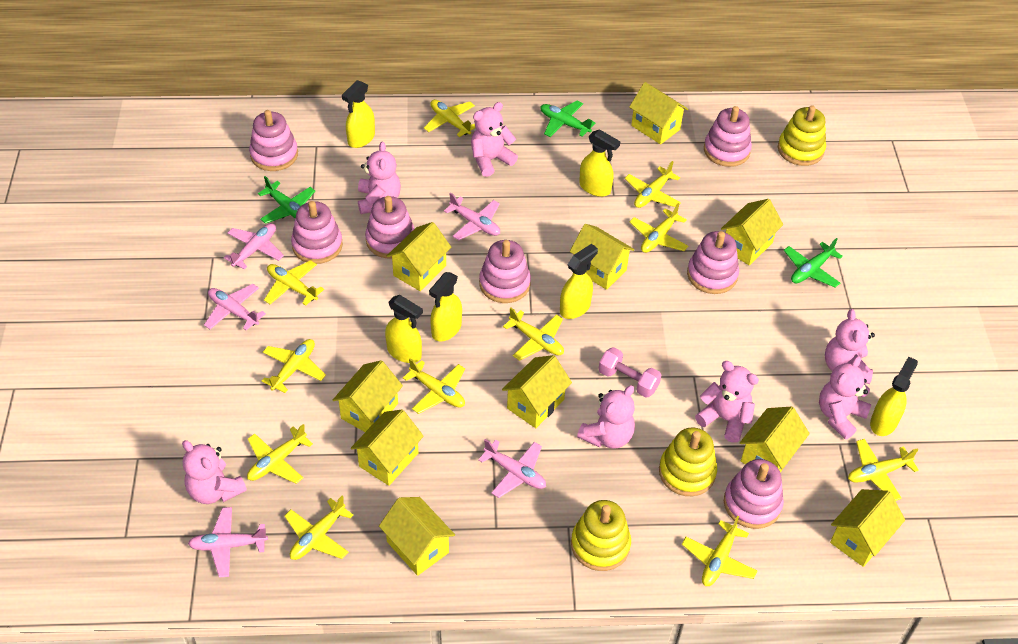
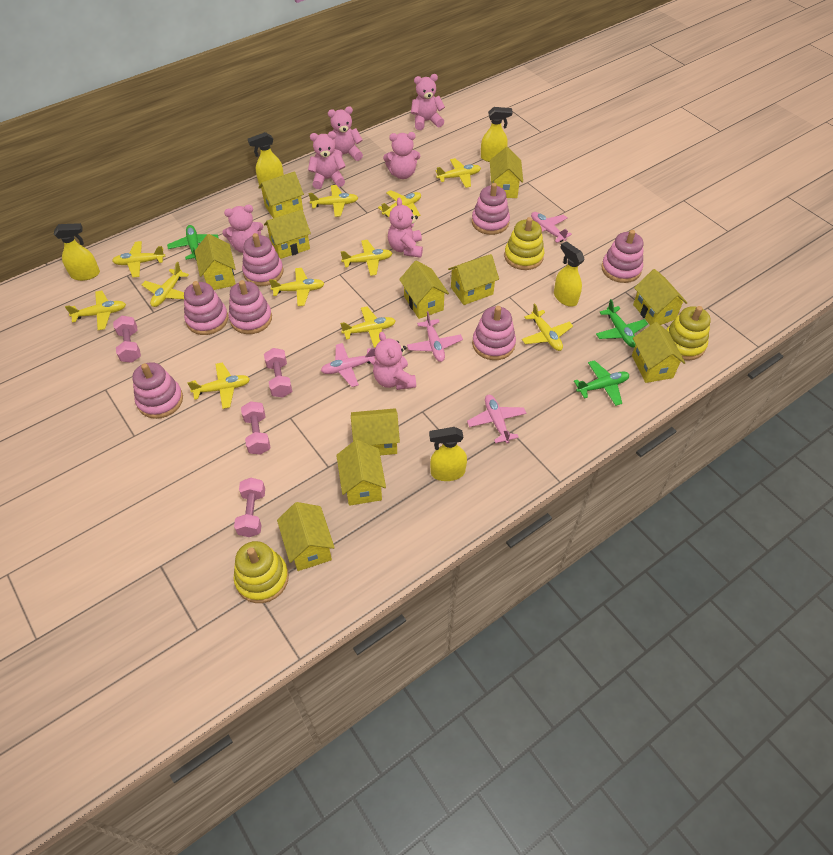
pink dumbbell: 1 -> 4
pink plane: 5 -> 4
yellow house: 10 -> 11
yellow spray bottle: 6 -> 5

